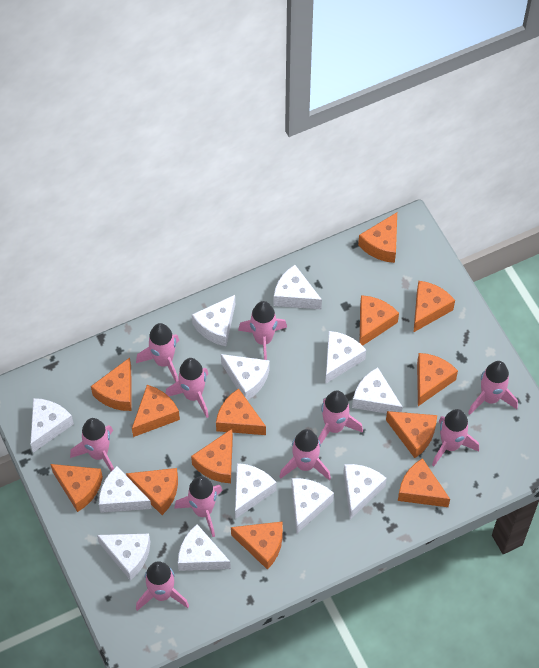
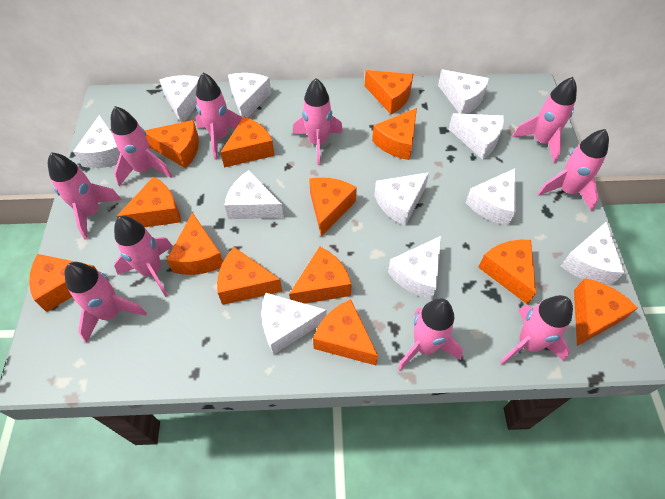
white cheese: 12 -> 11

